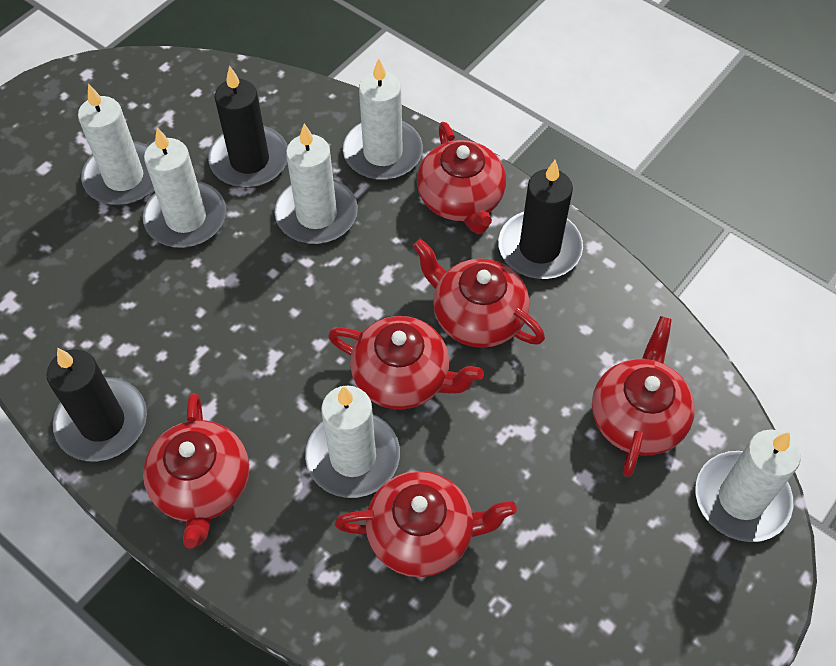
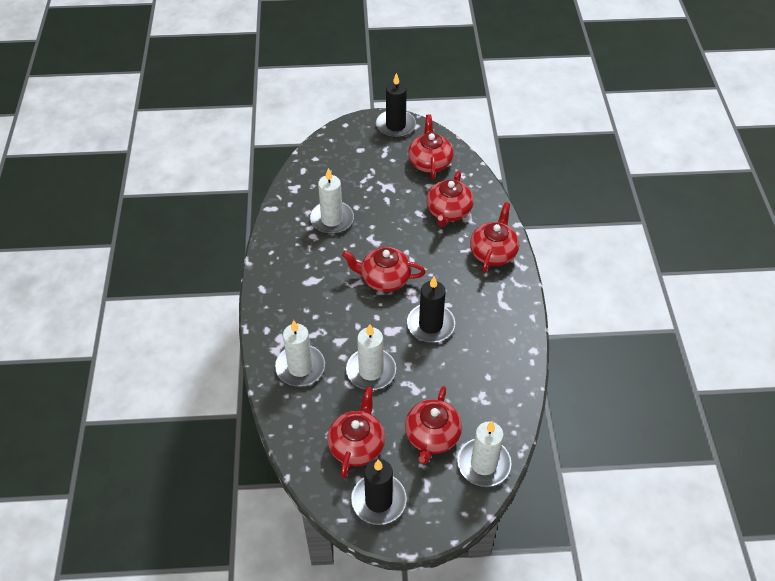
white candle: 6 -> 4

